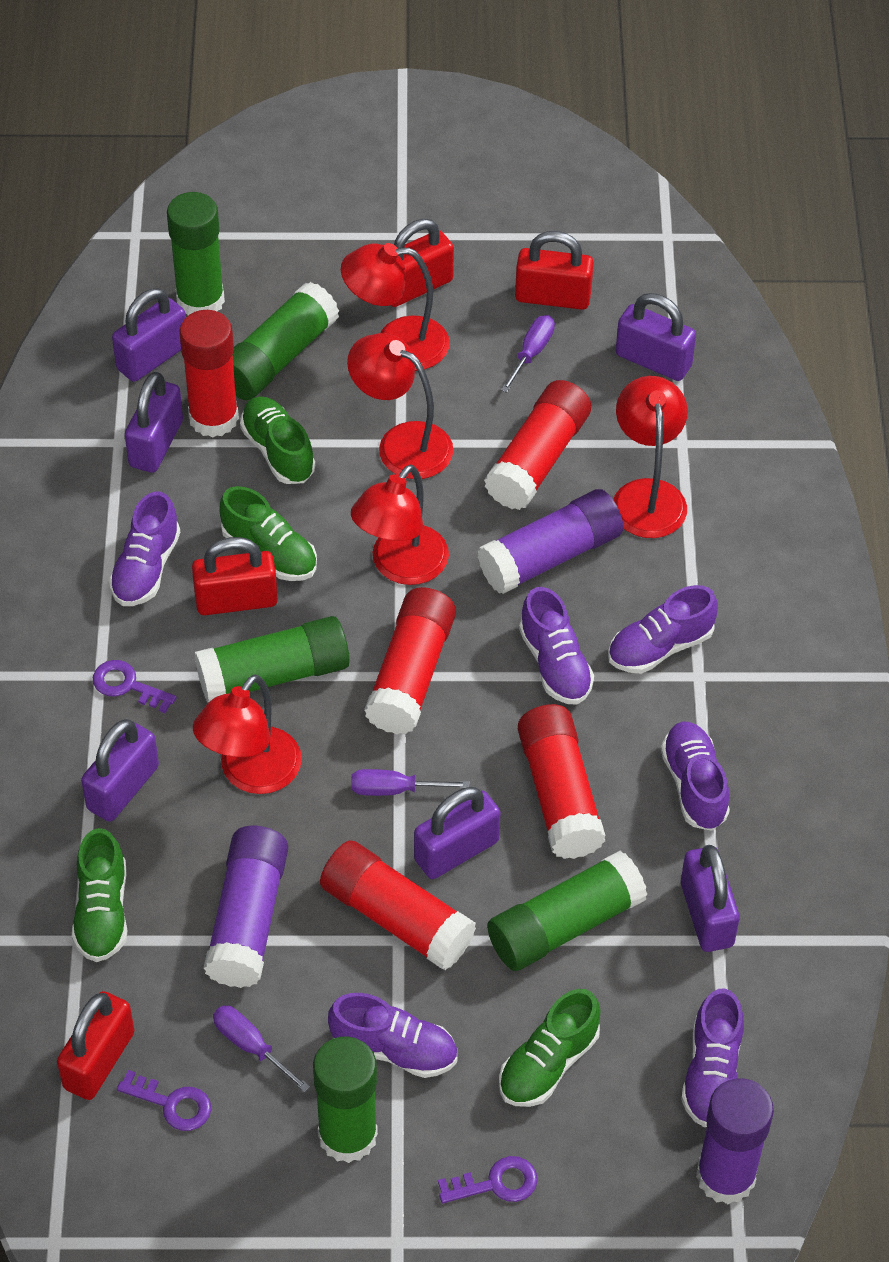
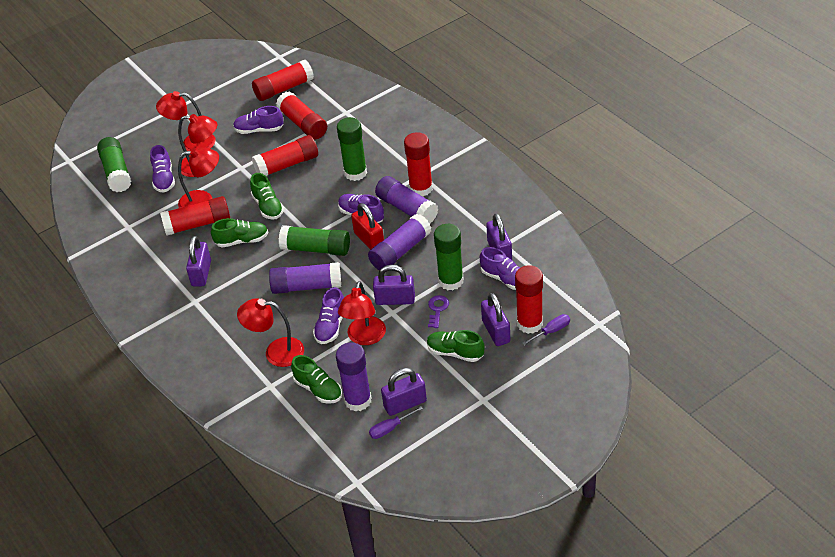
green glue stick: 5 -> 4
purple glue stick: 3 -> 4
purple key: 3 -> 1
purple padlock: 6 -> 5
purple screwdriver: 3 -> 2
purple shoe: 6 -> 5
red glue stick: 5 -> 6
red padlock: 4 -> 1

